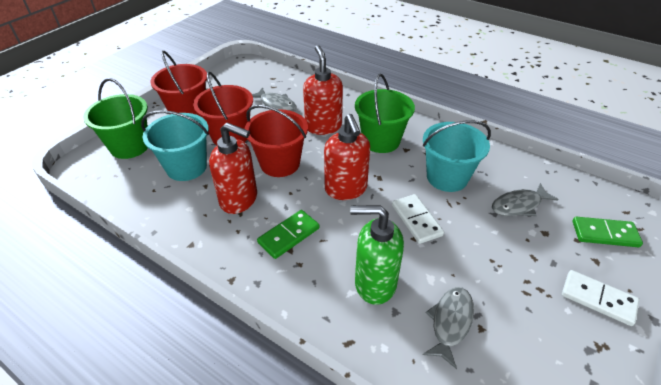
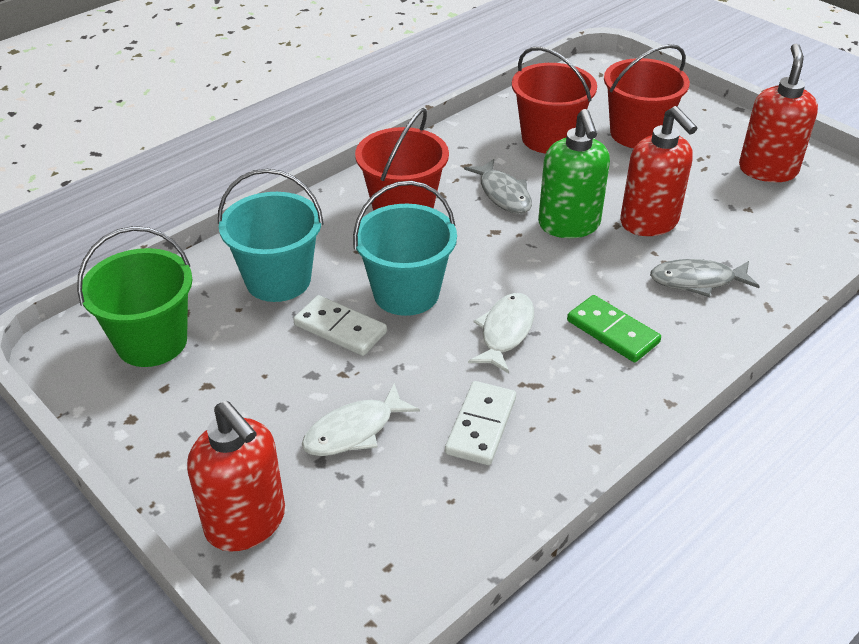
green bucket: 2 -> 1
green domino: 2 -> 1
grey fish: 3 -> 2
white fish: 0 -> 2

